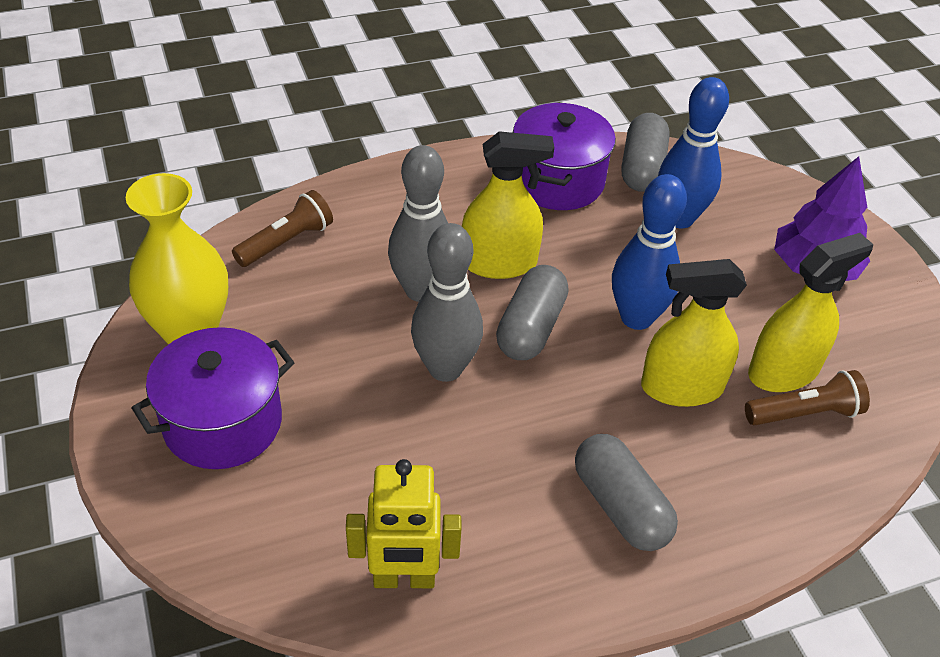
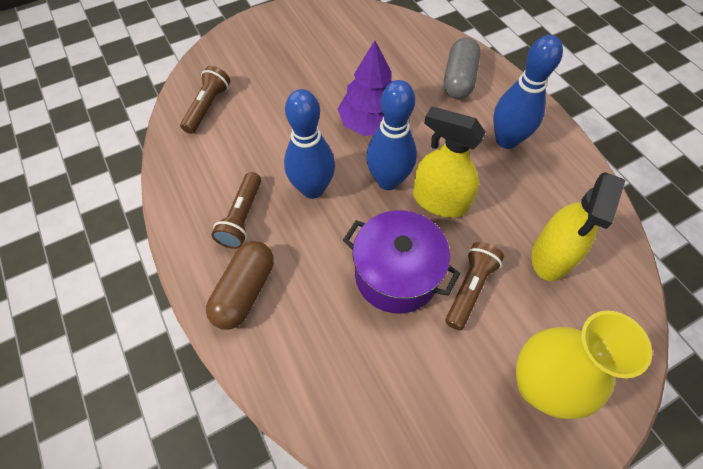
blue bowling pin: 2 -> 3
brown capsule: 0 -> 1
brown flashlight: 2 -> 3
grey bowling pin: 2 -> 0
grey capsule: 3 -> 1
purple pot: 2 -> 1
yellow robot: 1 -> 0
yellow spray bottle: 3 -> 2

